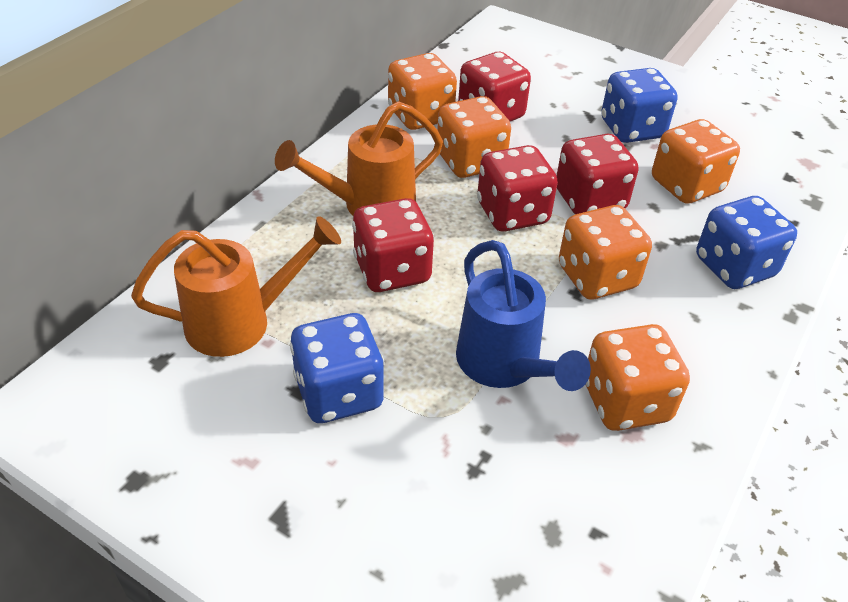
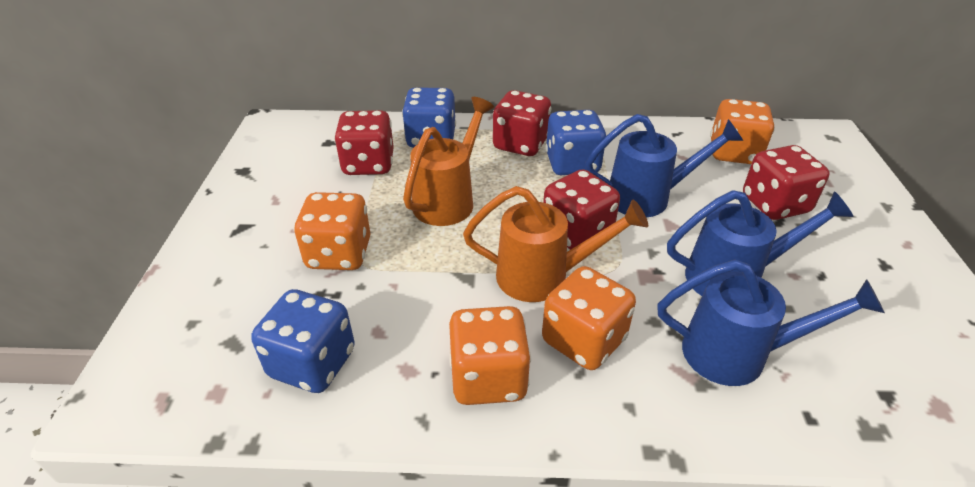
blue watering can: 1 -> 3
orange dice: 5 -> 4

